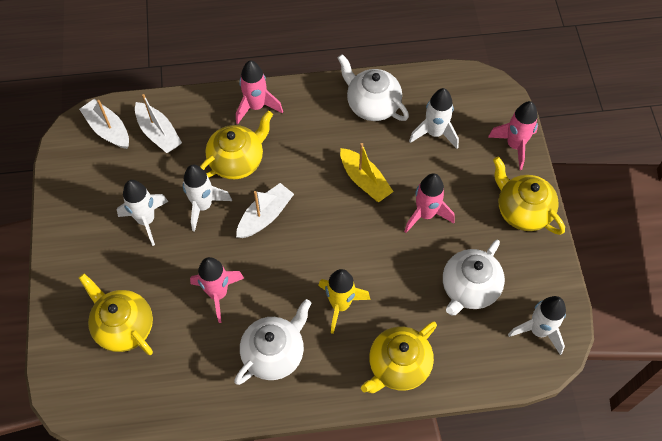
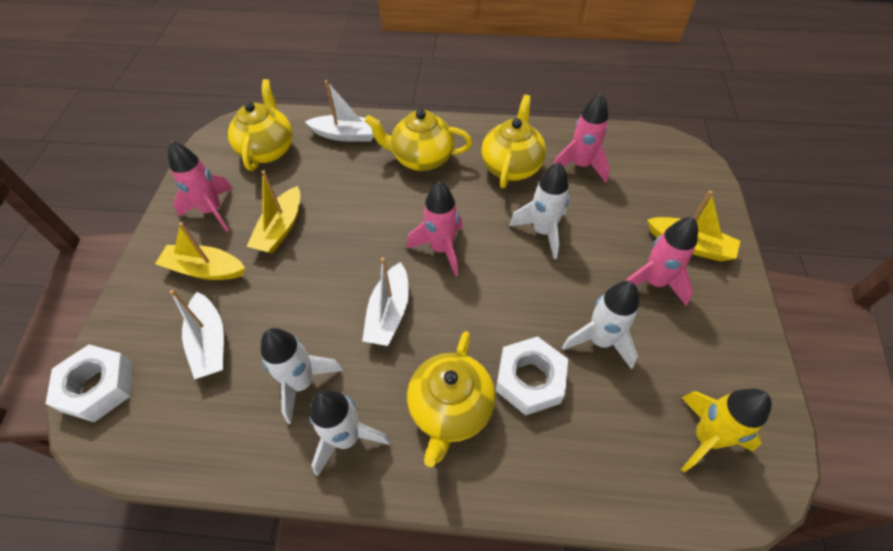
white nut: 0 -> 2
white teapot: 3 -> 0
yellow boat: 1 -> 3

